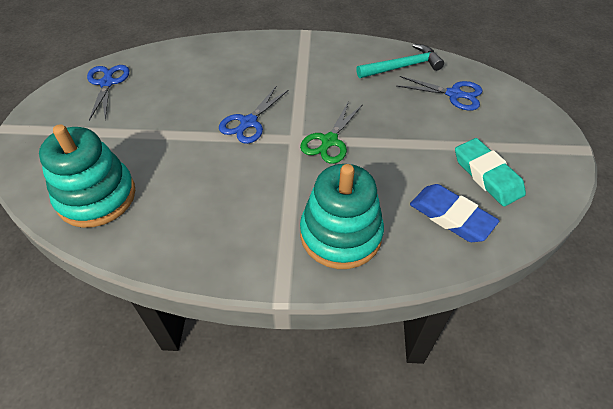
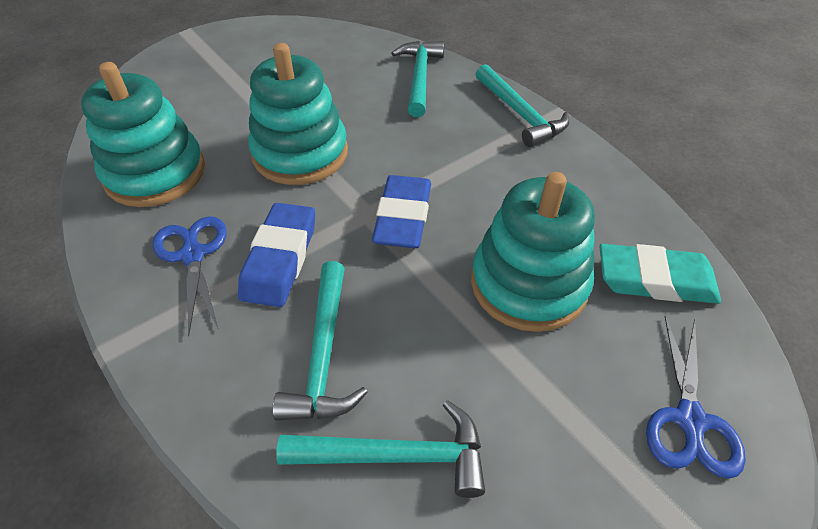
blue eraser: 1 -> 2
blue scissors: 3 -> 2
green scissors: 1 -> 0
turquoise hammer: 1 -> 4
turquoise stacking toy: 2 -> 3

